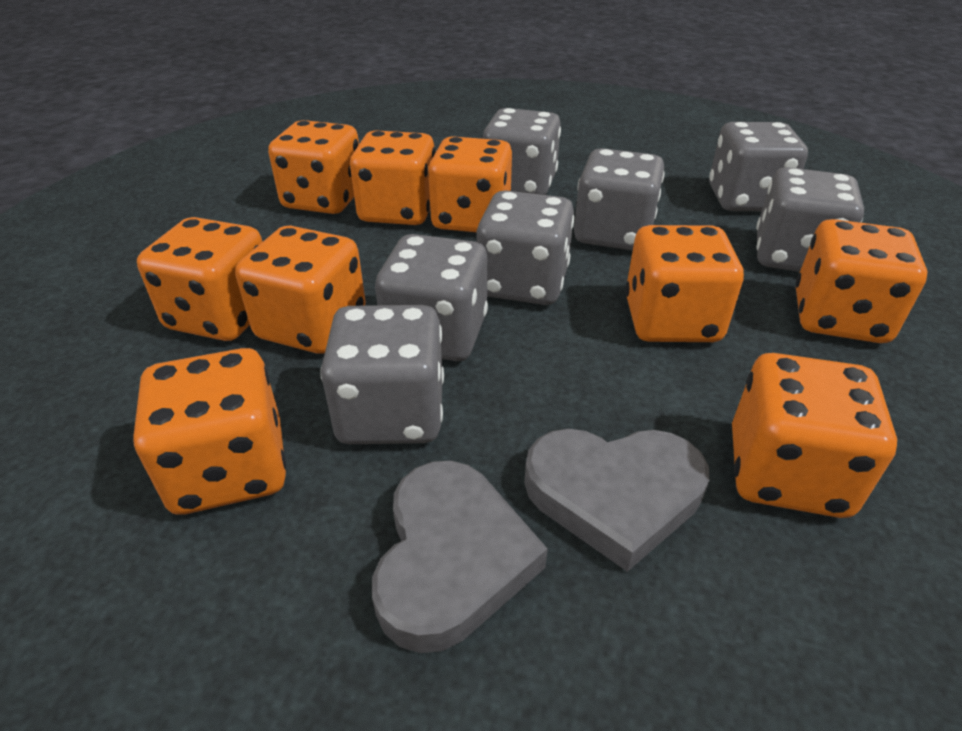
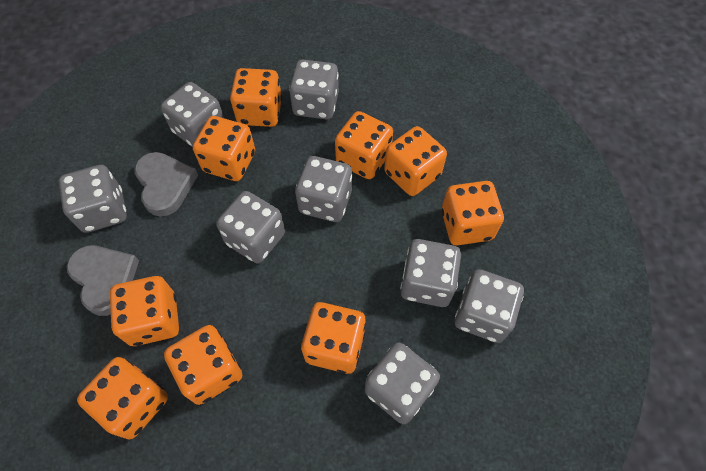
grey dice: 7 -> 8

